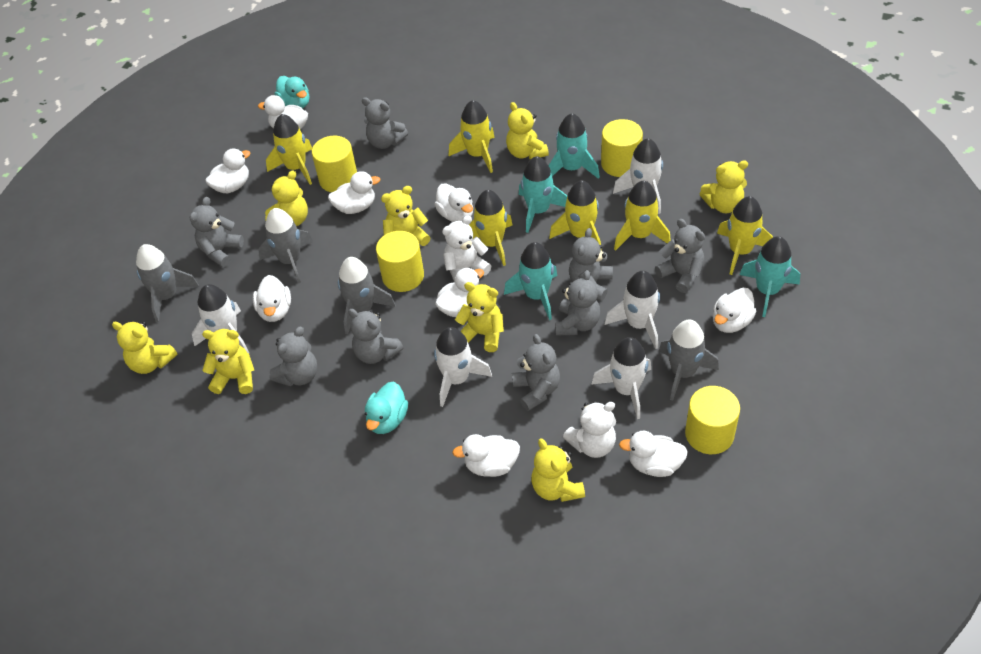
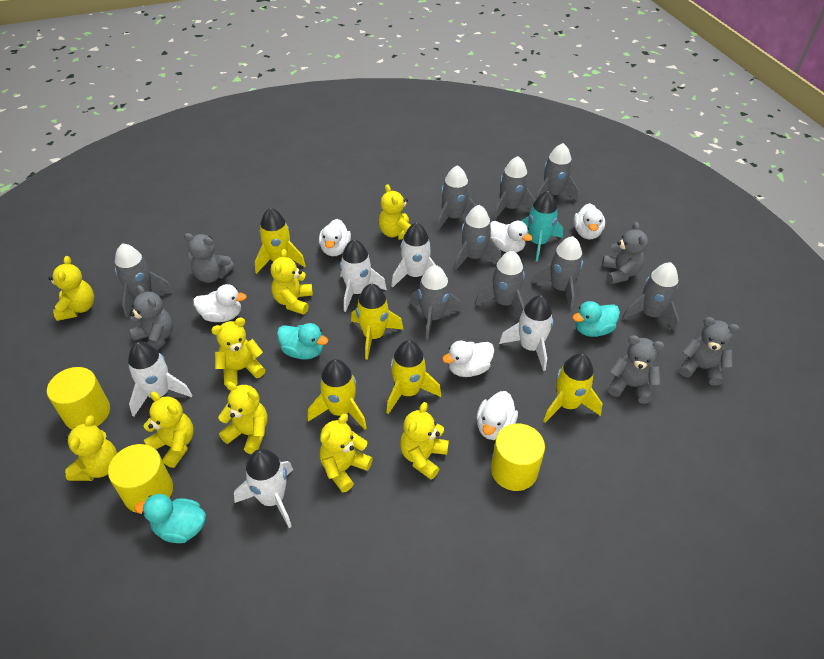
grey rocket: 4 -> 9
grey teddy bear: 8 -> 5
turquoise duck: 2 -> 3
turquoise rocket: 4 -> 1
white duck: 9 -> 6
white teddy bear: 2 -> 0
yellow cylinder: 4 -> 3
yellow rocket: 6 -> 5
yellow teddy bear: 8 -> 9

